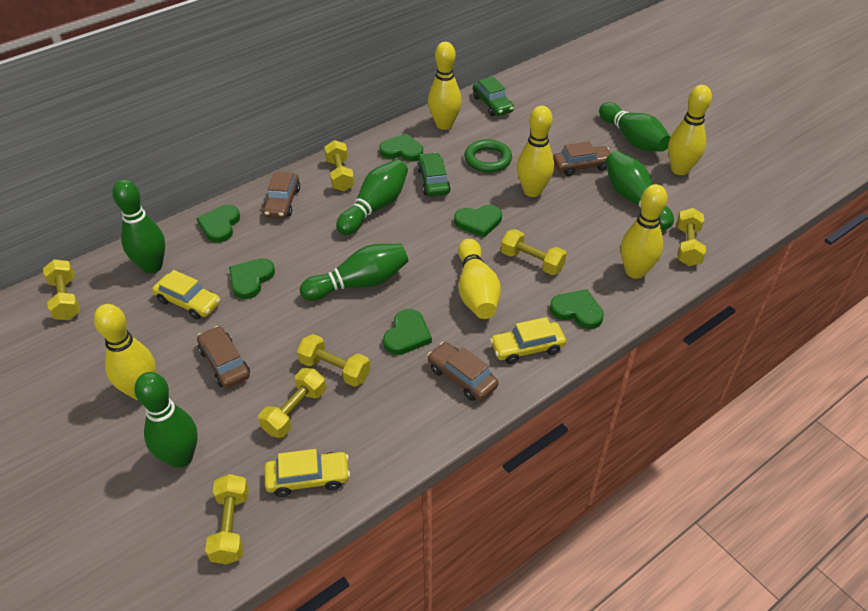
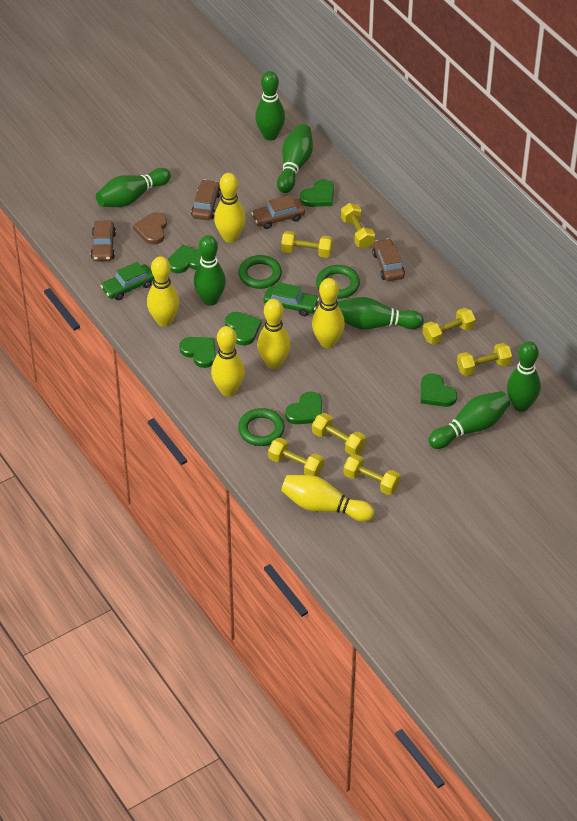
brown heart: 0 -> 1
green bowling pin: 6 -> 7
green ring: 1 -> 3
yellow car: 3 -> 0

